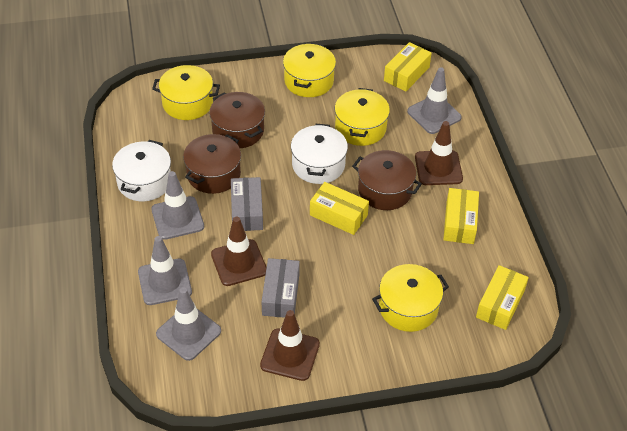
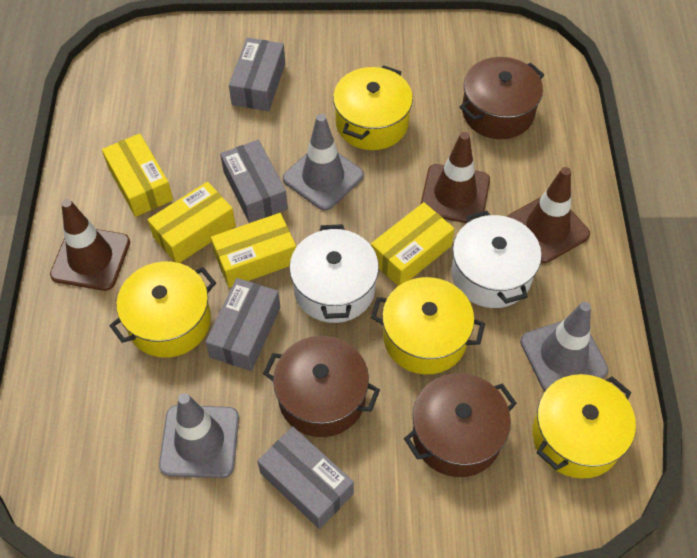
grey box: 2 -> 4
grey traffic cone: 4 -> 3

